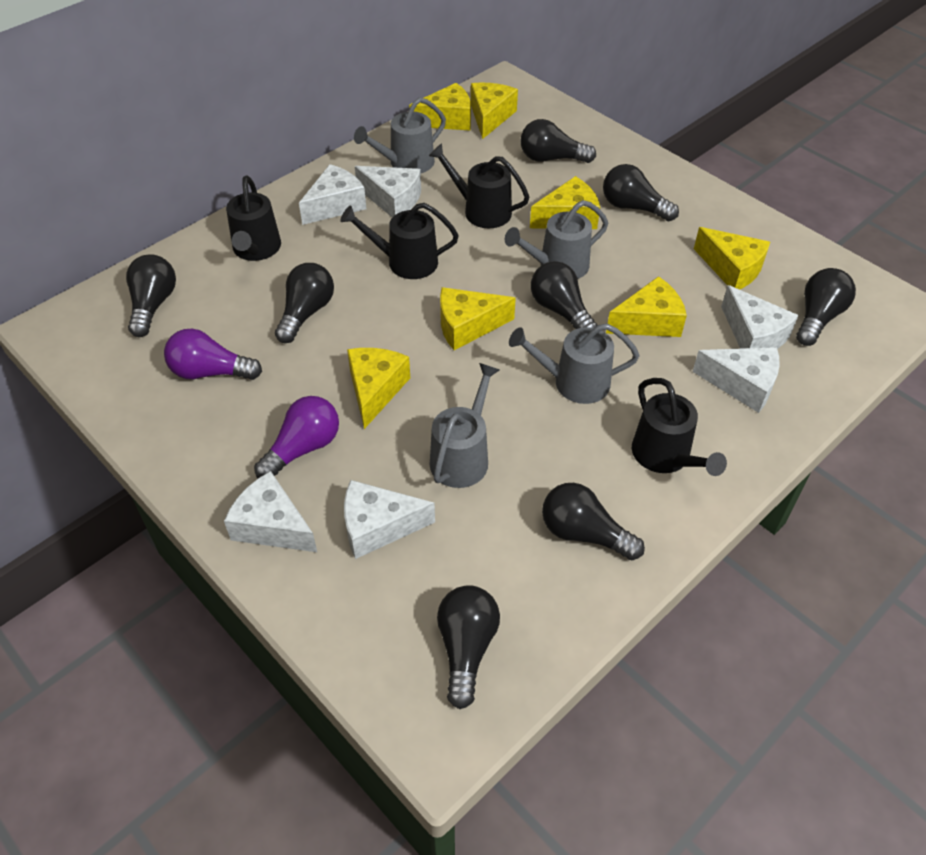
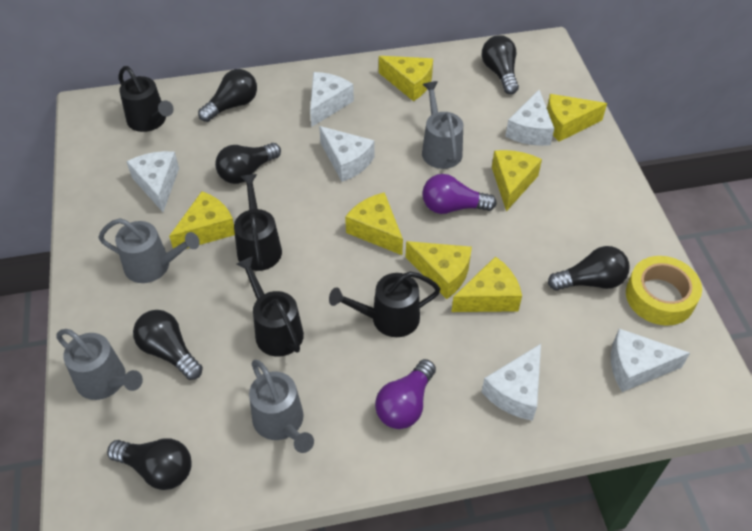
black light bulb: 8 -> 6
yellow tape: 0 -> 1

